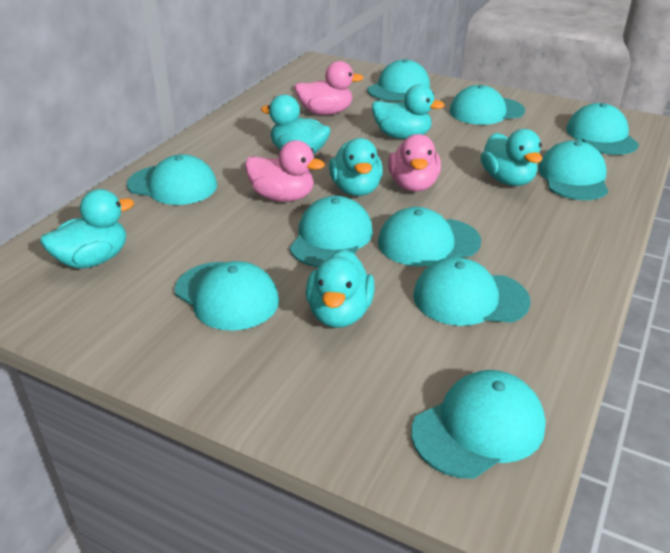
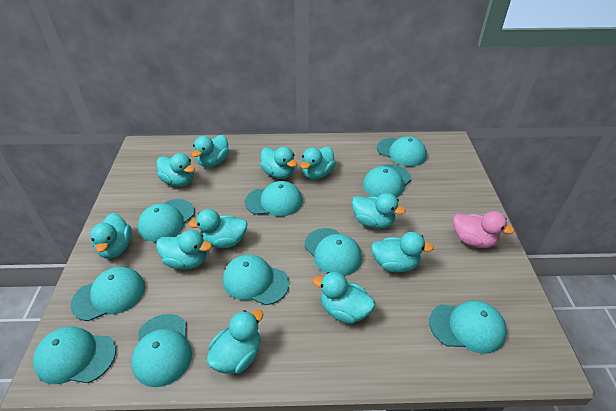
pink duck: 3 -> 1
turquoise duck: 6 -> 11

